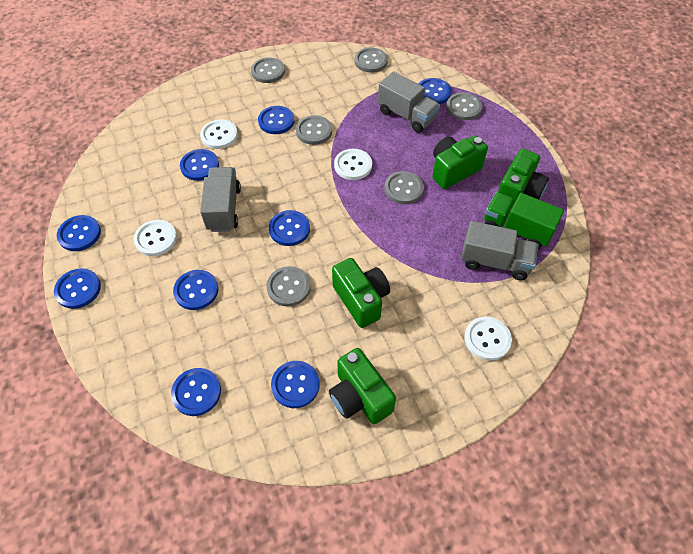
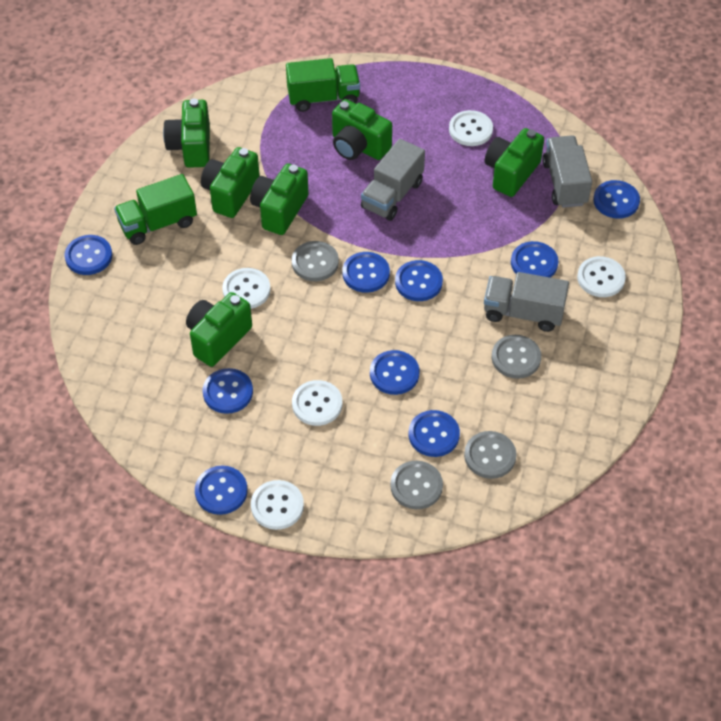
green camera: 4 -> 6
green truck: 1 -> 2
grey button: 6 -> 4
white button: 4 -> 5

